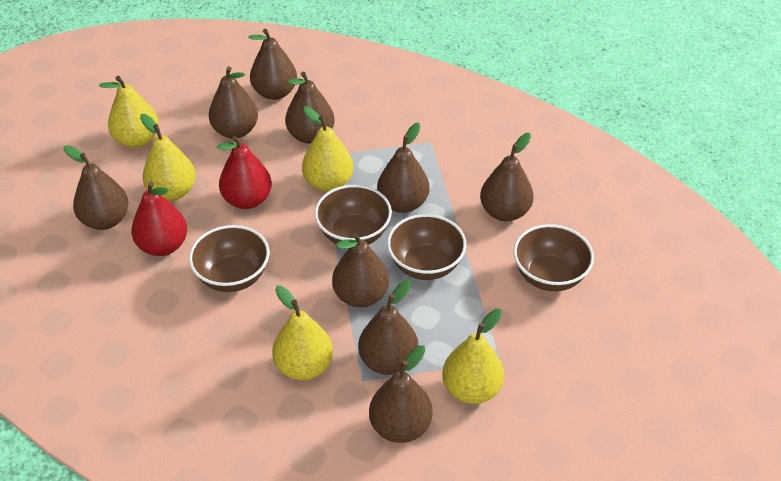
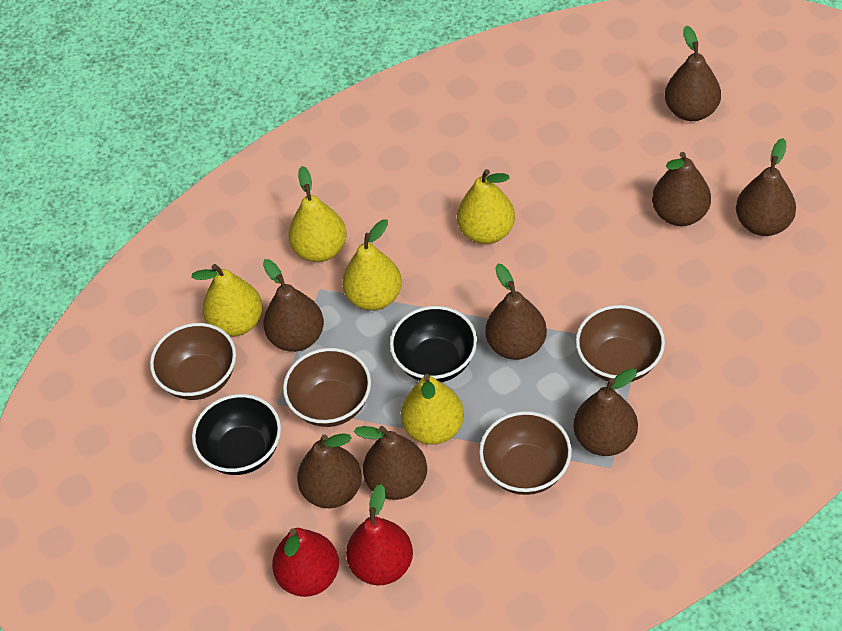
black bowl: 0 -> 2
brown pear: 9 -> 8

